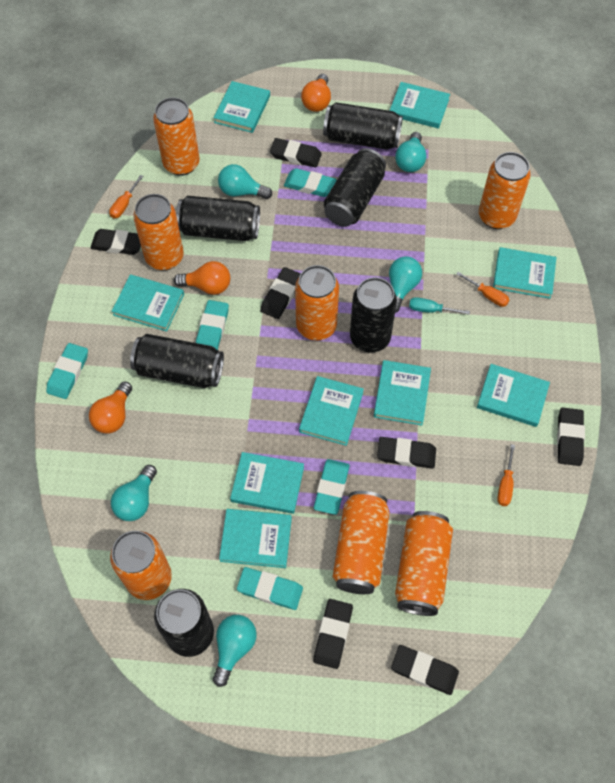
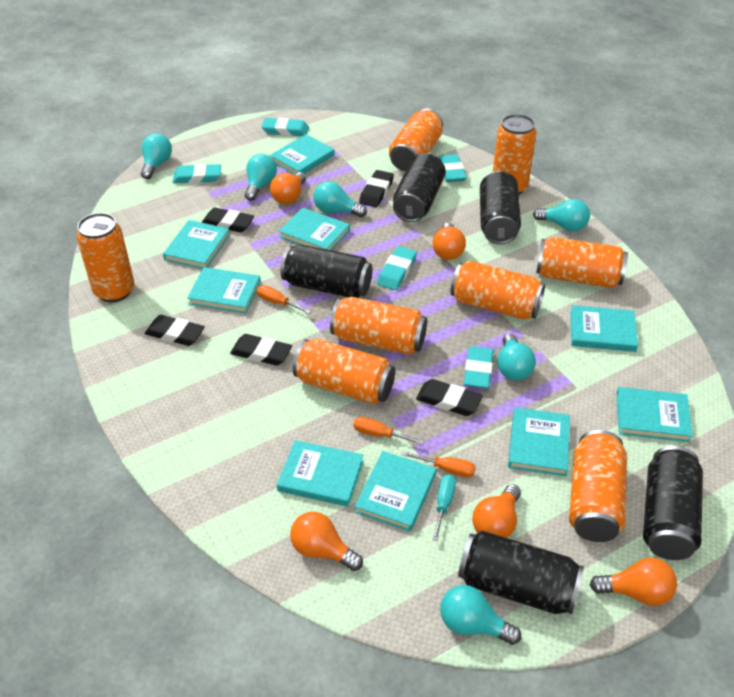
black can: 6 -> 5
black eraser: 7 -> 5
orange can: 7 -> 8
orange light bulb: 3 -> 5
turquoise light bulb: 5 -> 6

